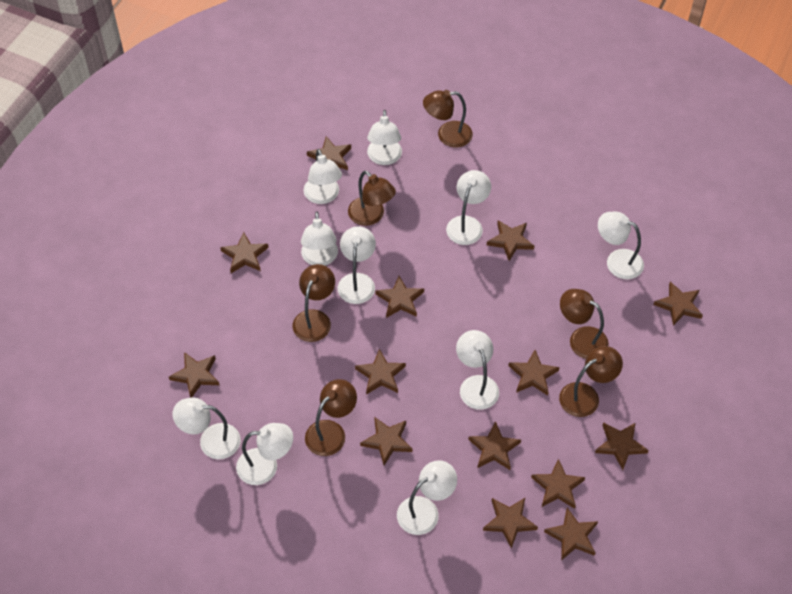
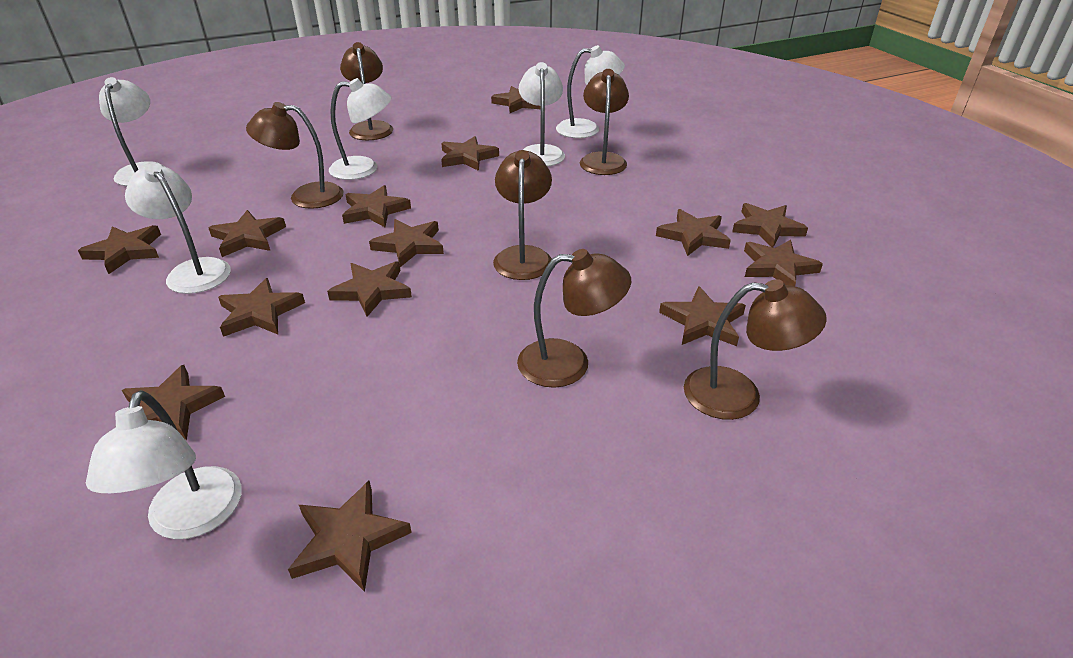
white lamp: 10 -> 6

